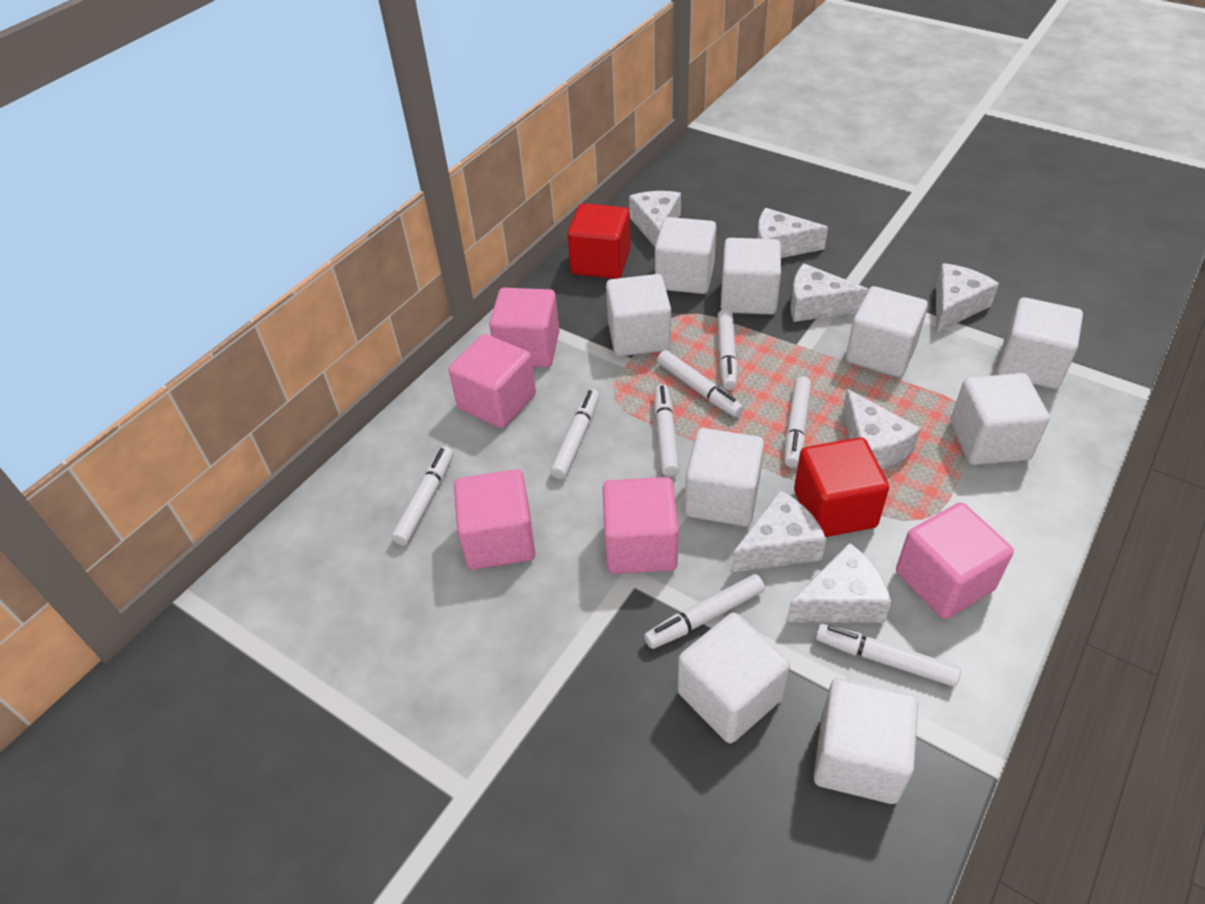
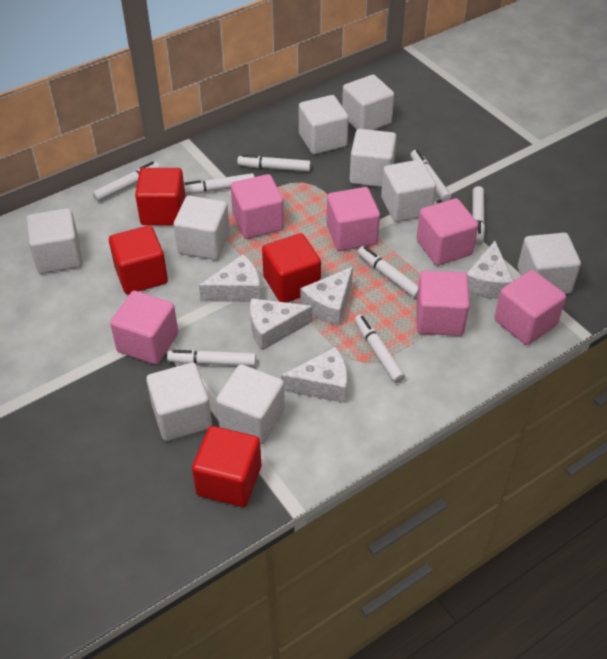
pink cube: 5 -> 6
red cube: 2 -> 4
white cheese: 7 -> 5

